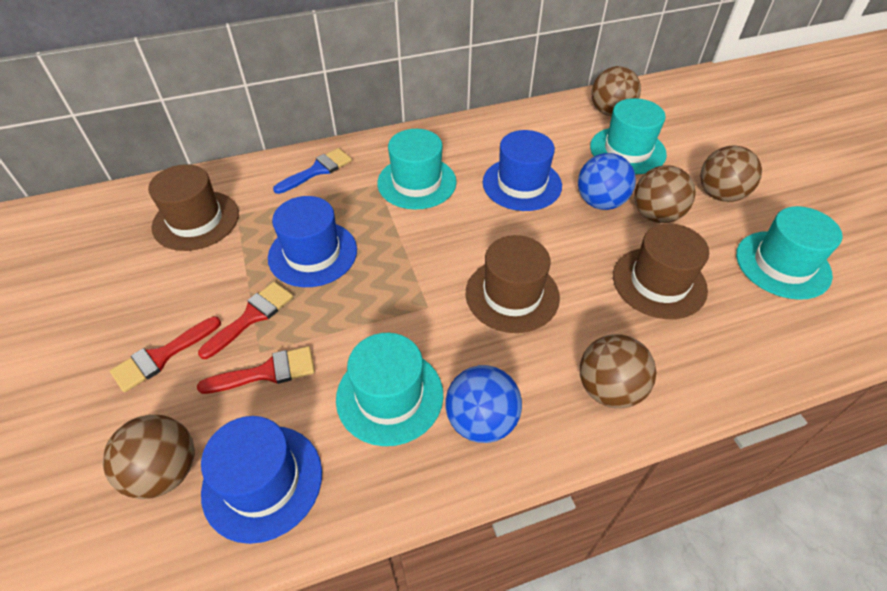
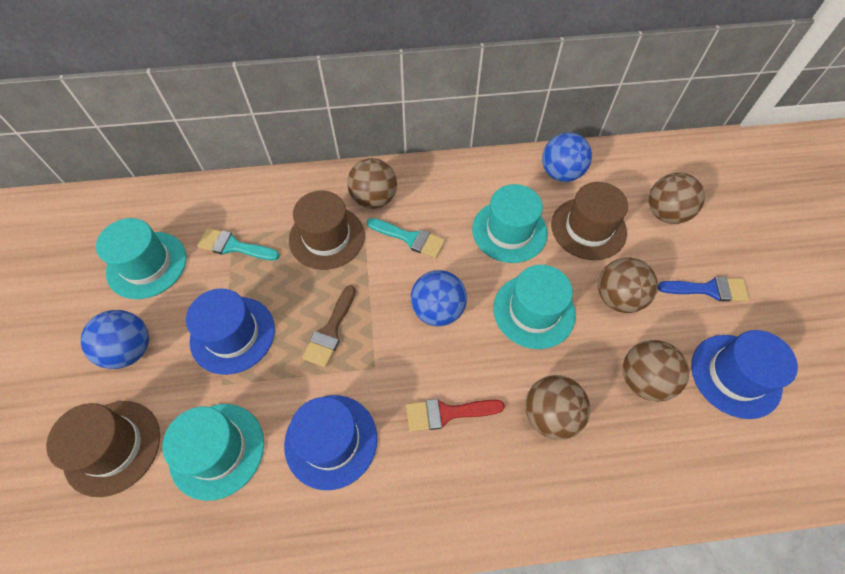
blue ball: 2 -> 3
brown brush: 0 -> 1
red brush: 3 -> 1
turquoise brush: 0 -> 2

